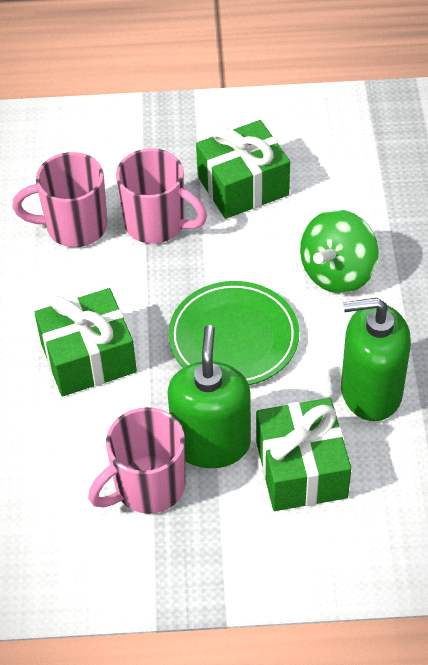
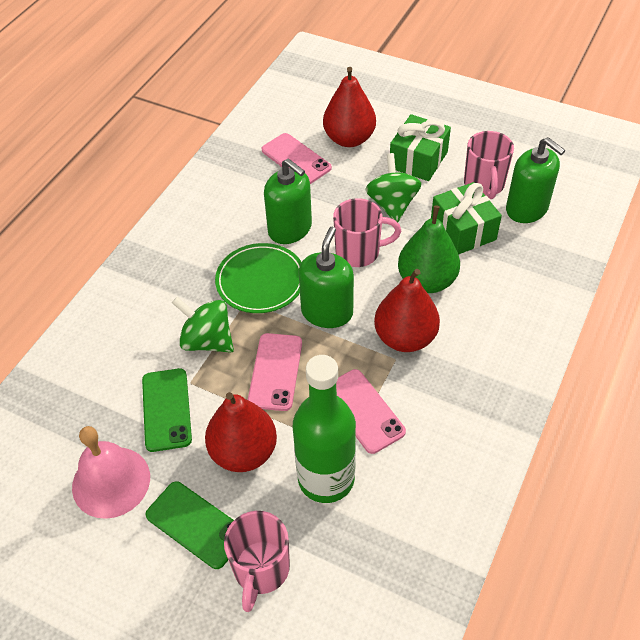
green bottle: 0 -> 1
green gift: 3 -> 2
green pear: 0 -> 1
green phone: 0 -> 2
green soap dispenser: 2 -> 3
green spinning top: 1 -> 2
pink bell: 0 -> 1
pink phone: 0 -> 3
red pear: 0 -> 3

